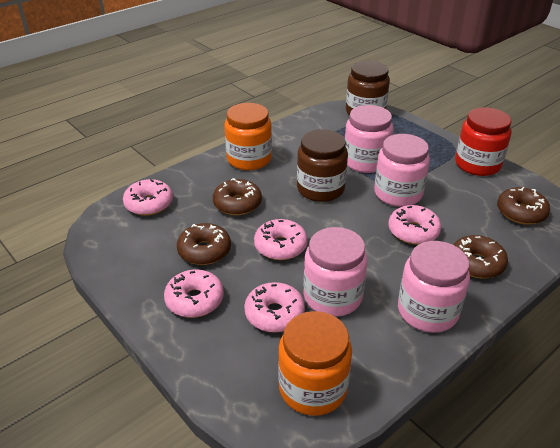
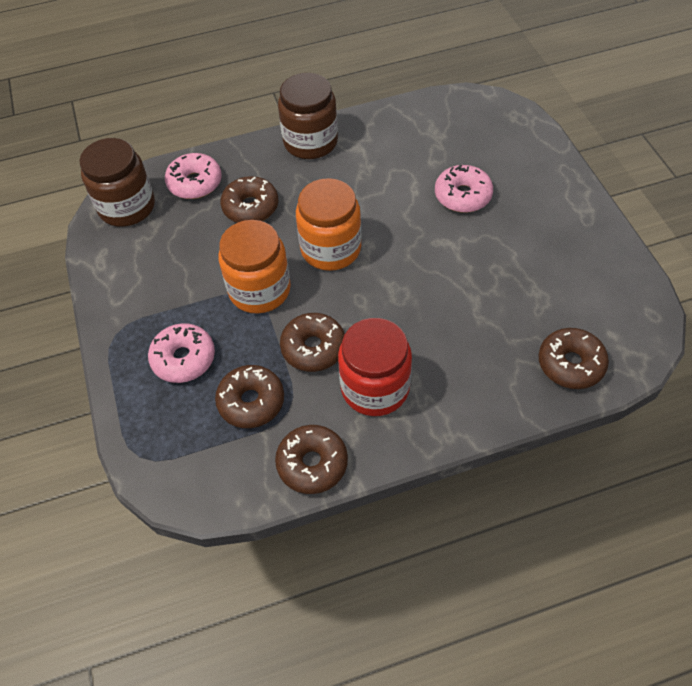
brown donut: 4 -> 5
pink donut: 5 -> 3
pink jar: 4 -> 0

